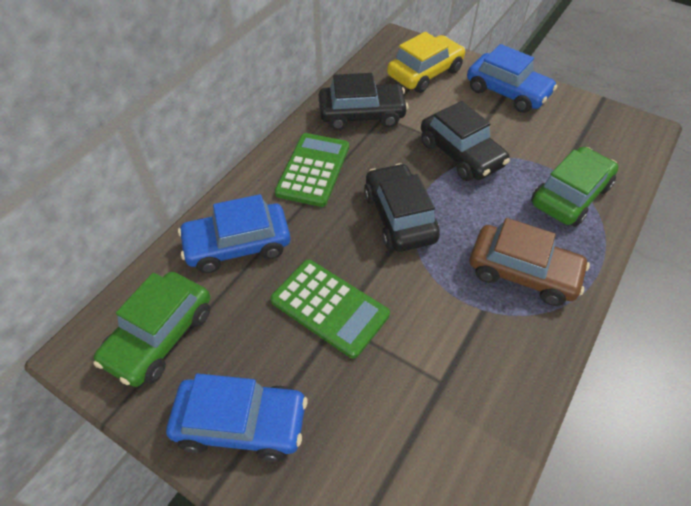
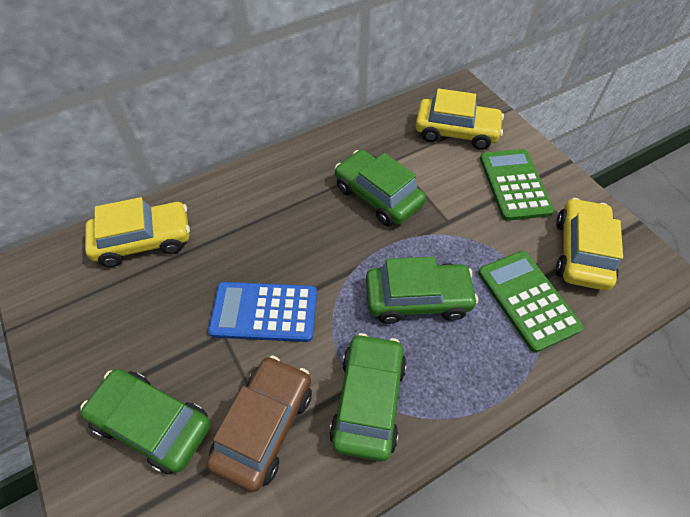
black car: 3 -> 0
blue calculator: 0 -> 1
blue car: 3 -> 0
green car: 2 -> 4
yellow car: 1 -> 3

